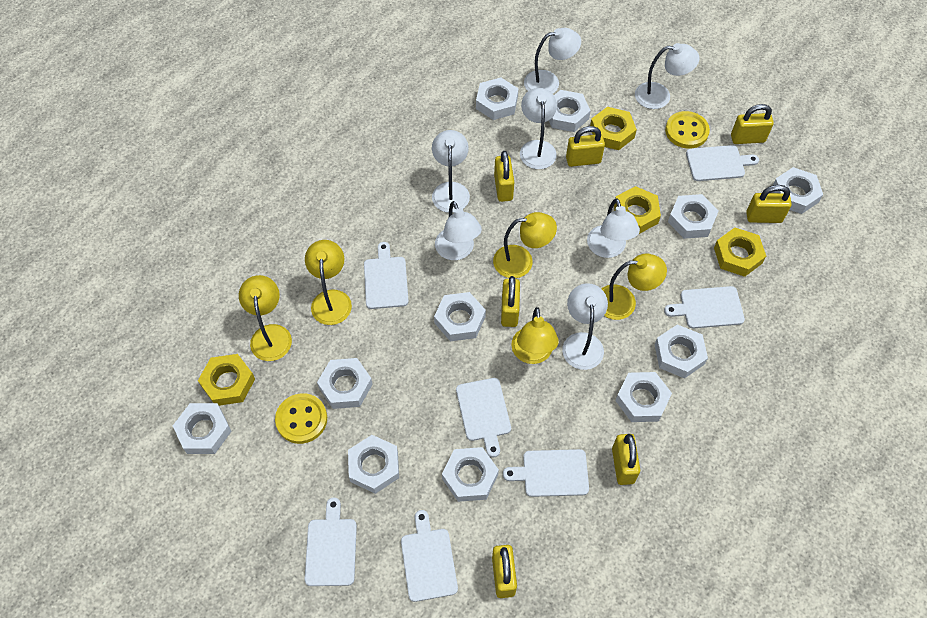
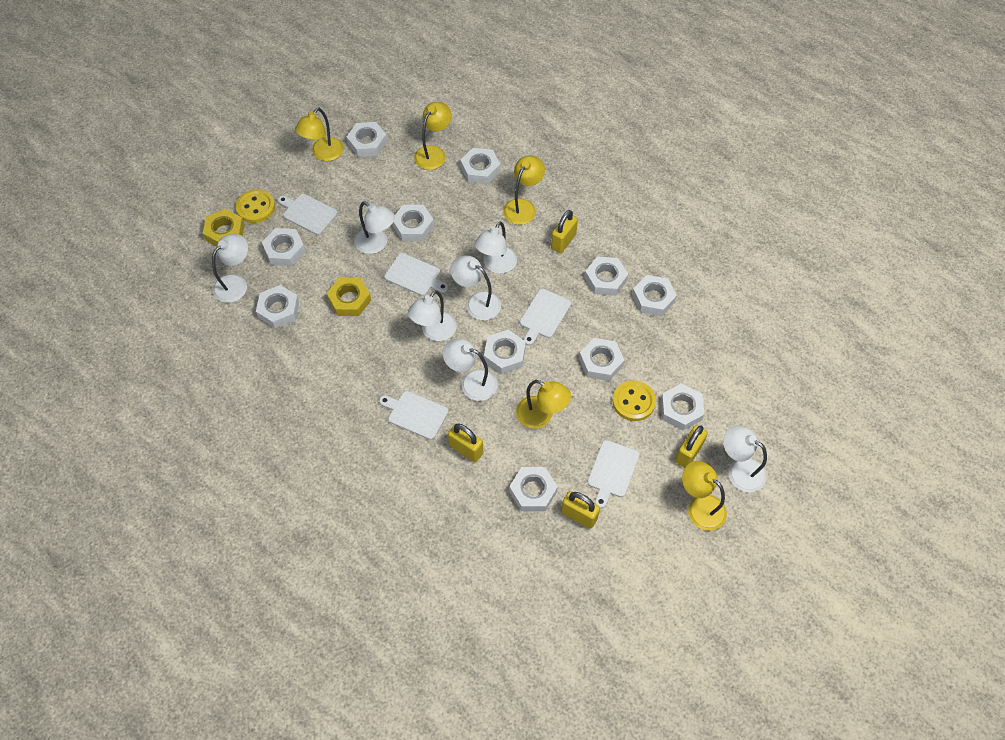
white cutting board: 7 -> 5
yellow nut: 4 -> 2
yellow padlock: 7 -> 4

